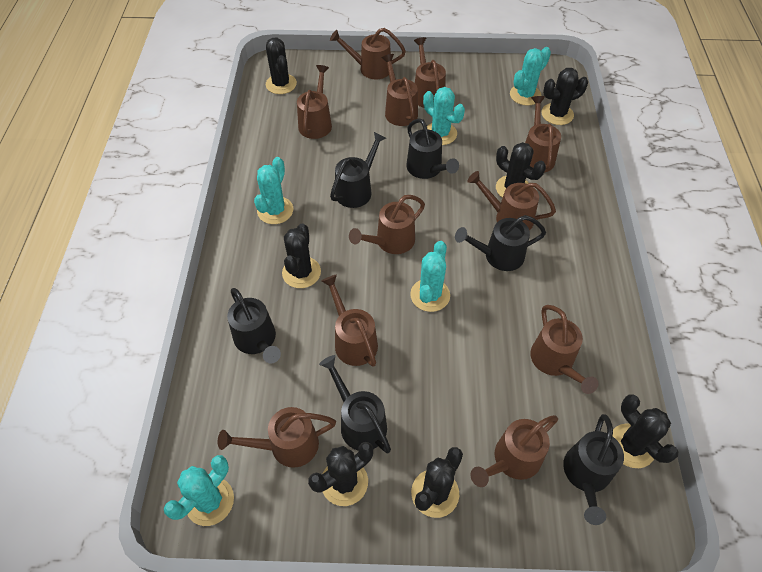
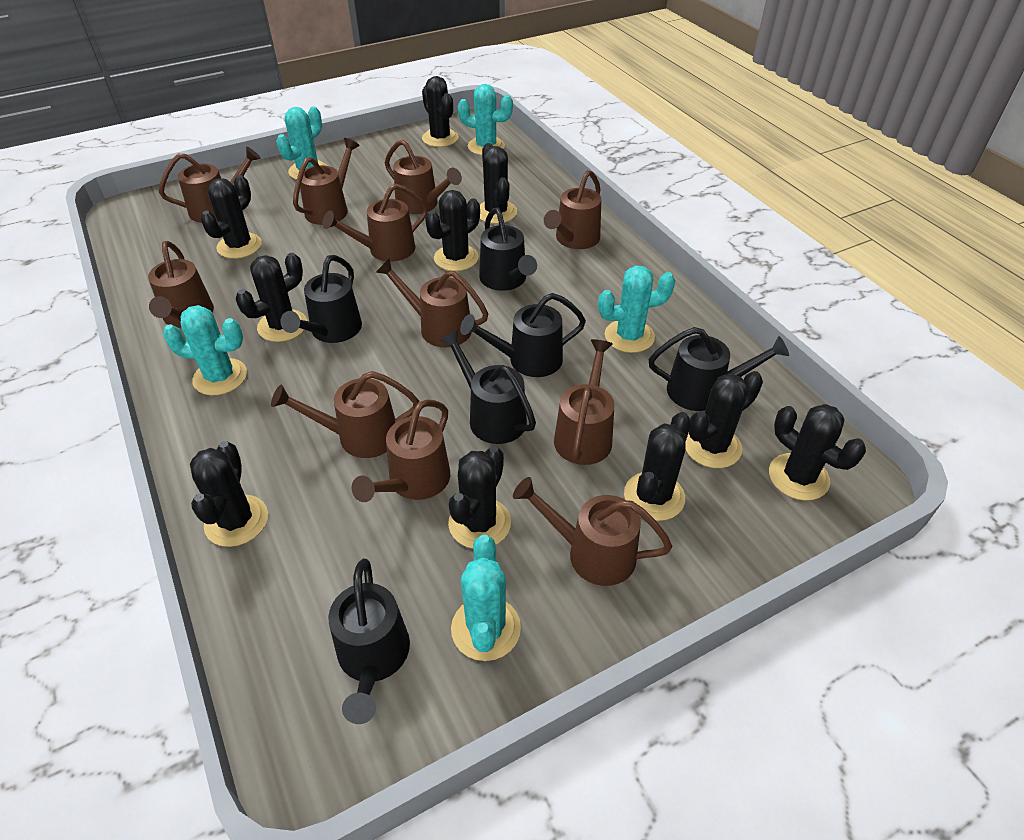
black cactus: 7 -> 10

